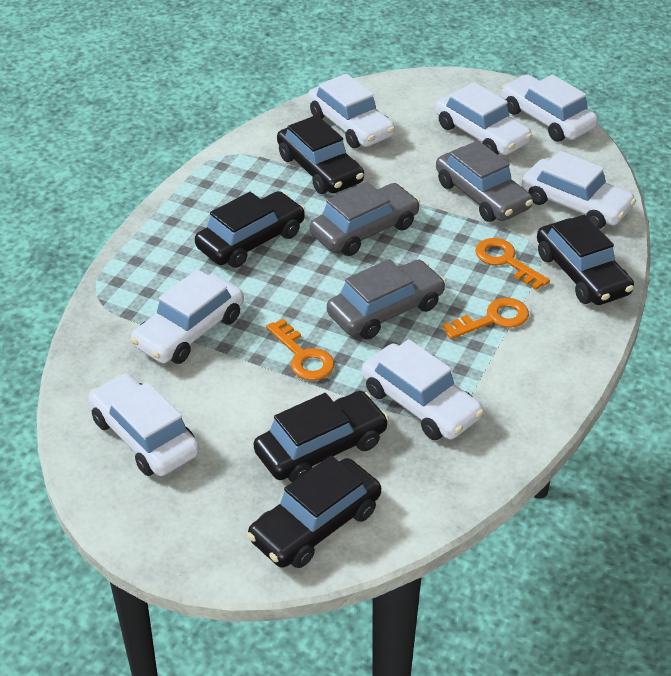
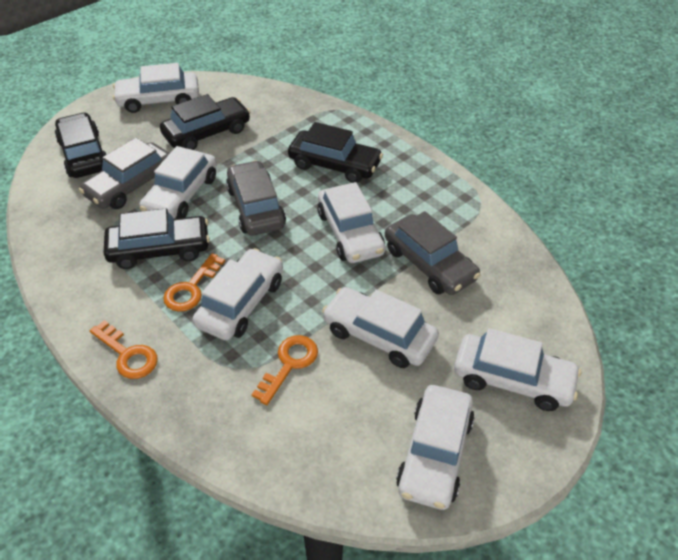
black car: 5 -> 4

